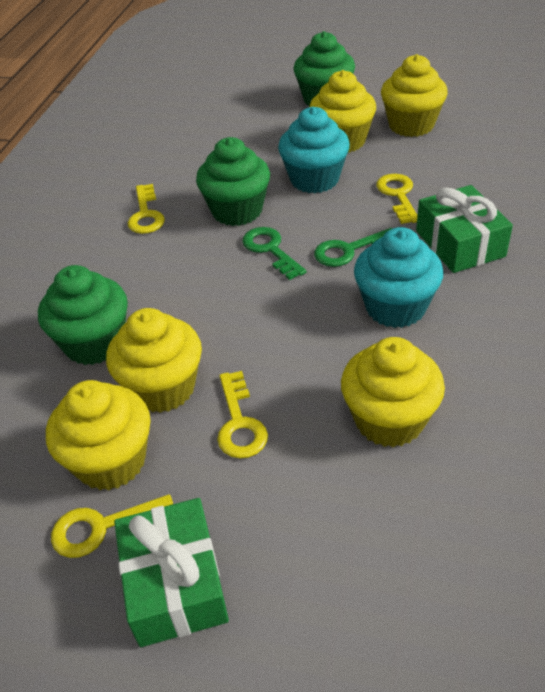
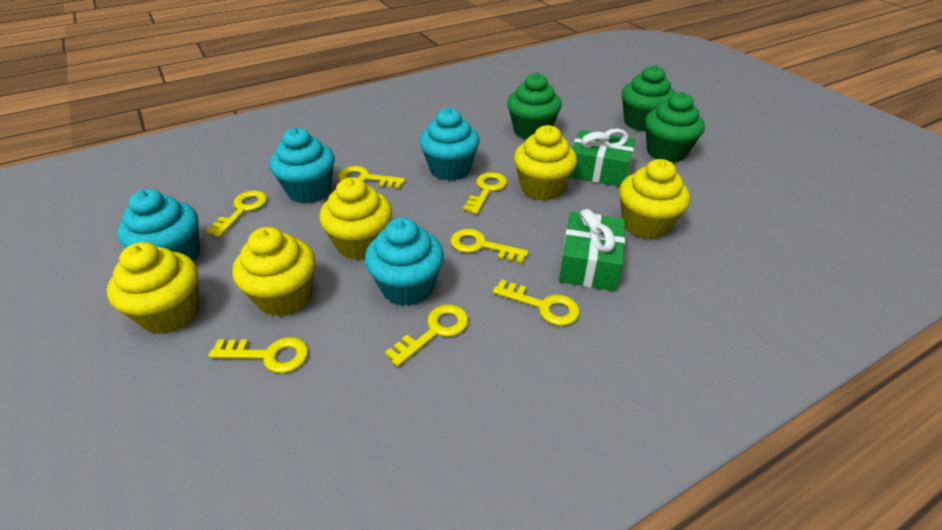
green key: 2 -> 0
turquoise cupcake: 2 -> 4
yellow key: 4 -> 7

